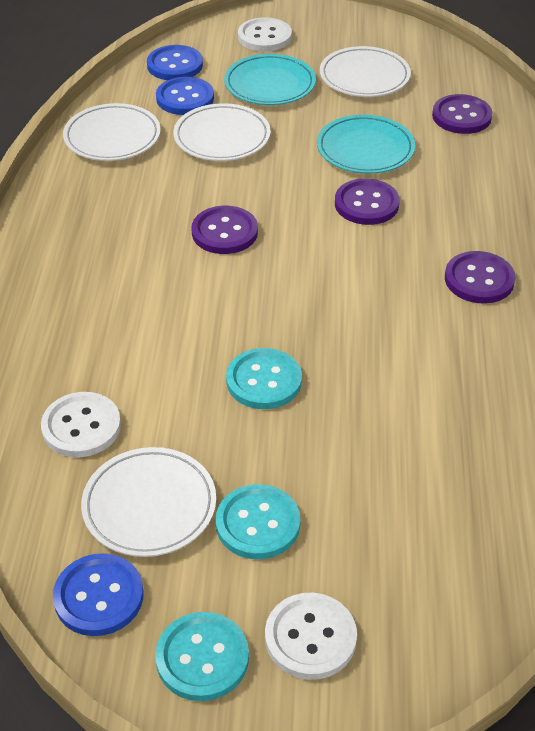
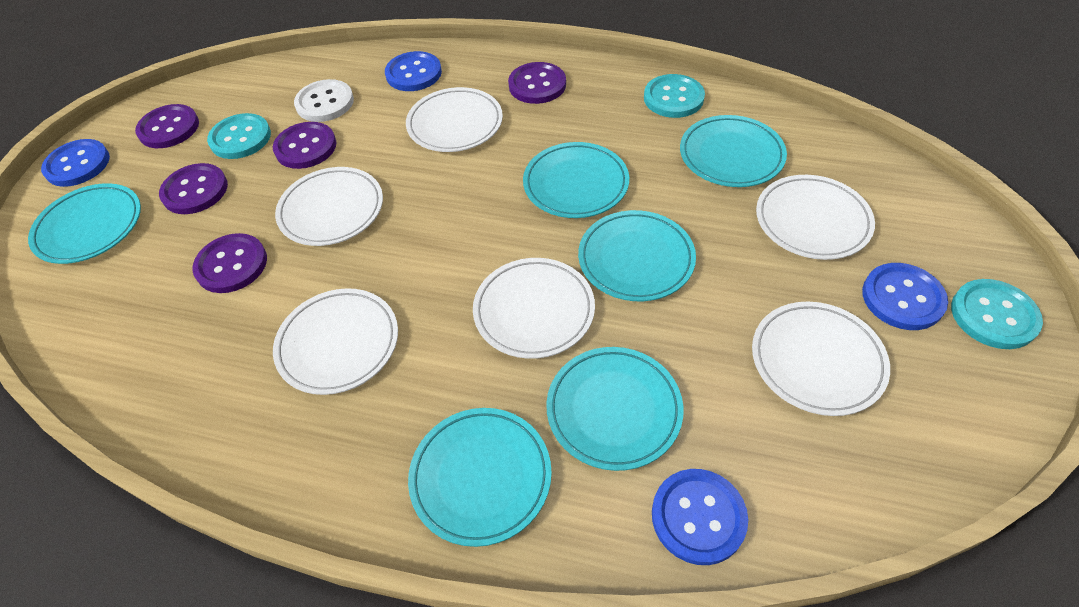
blue button: 3 -> 4
purple button: 4 -> 5
turquoise plate: 2 -> 6
white button: 3 -> 1
white plate: 4 -> 6

